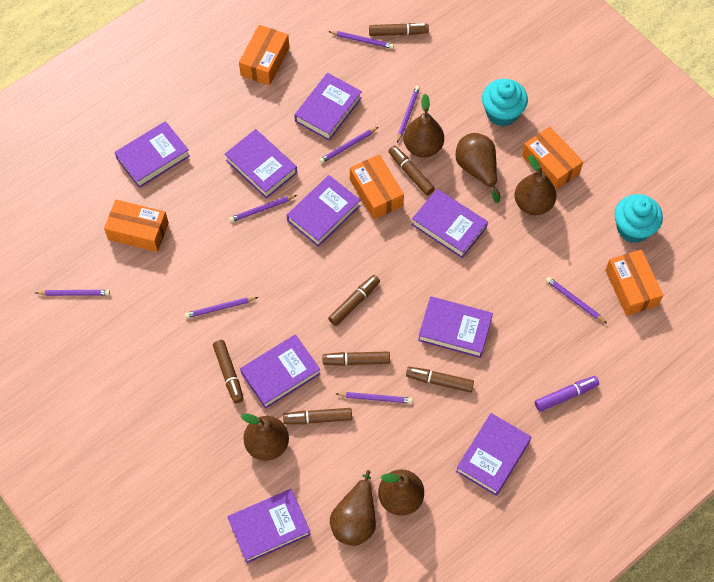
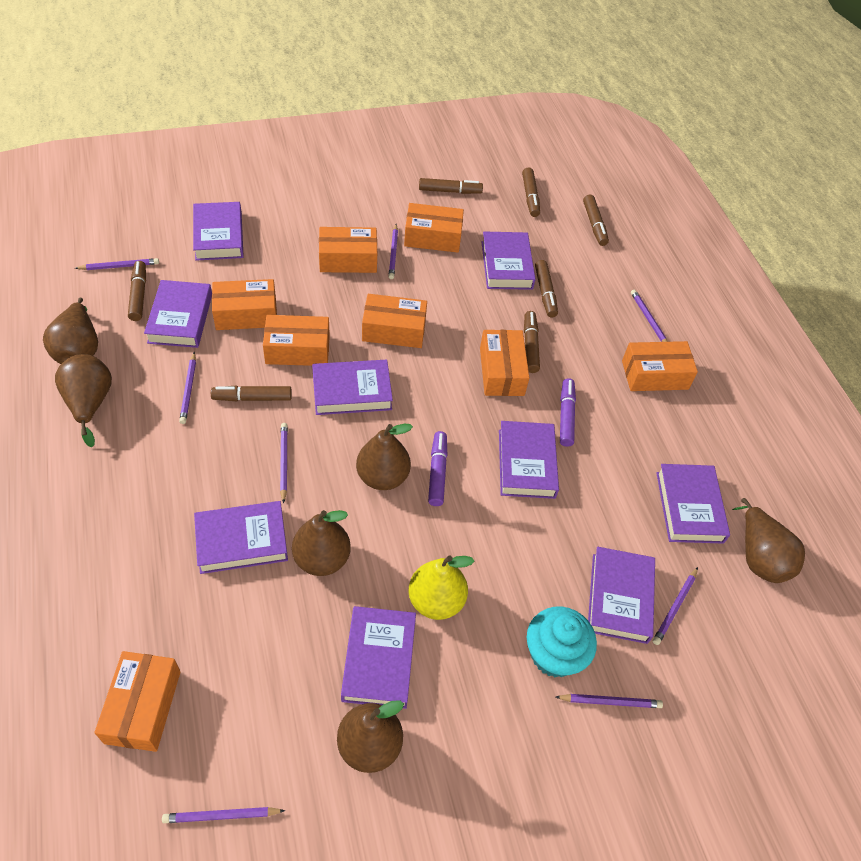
orange box: 5 -> 8
purple marker: 1 -> 2
turquoise cupcake: 2 -> 1
yellow pear: 0 -> 1

